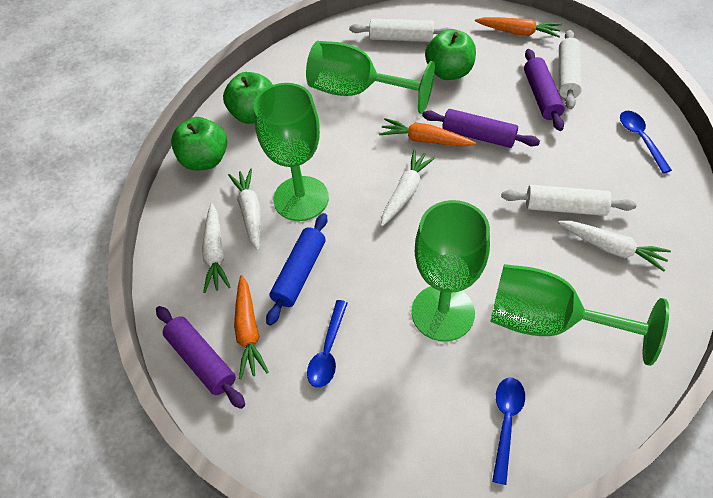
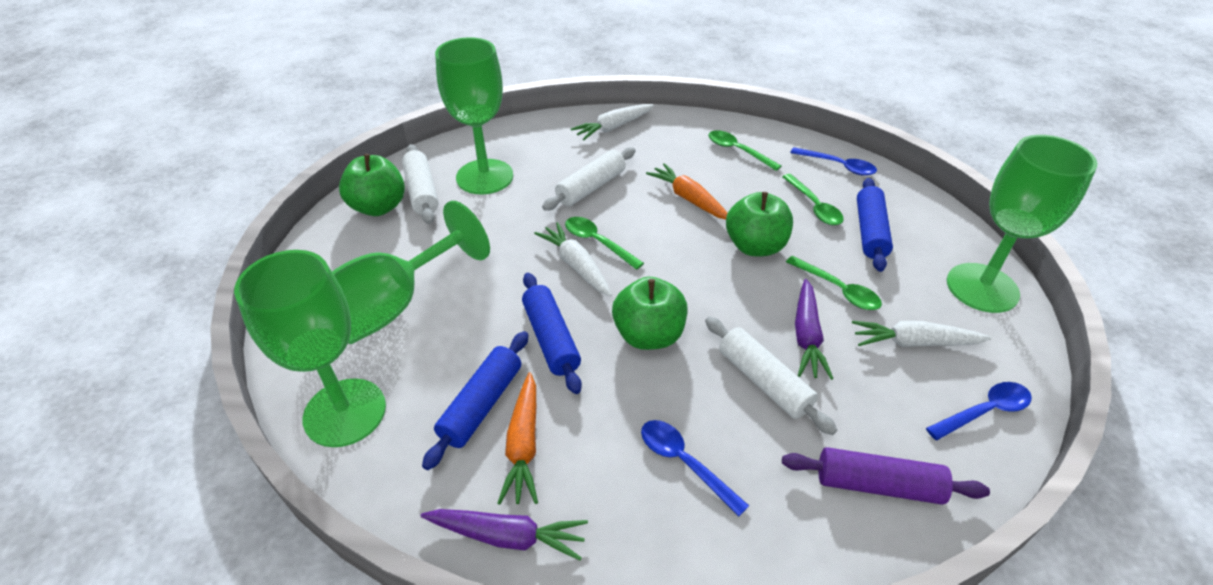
blue rolling pin: 1 -> 3
green spoon: 0 -> 4
orange carrot: 3 -> 2
purple carrot: 0 -> 2
purple rolling pin: 3 -> 1
white carrot: 4 -> 3

